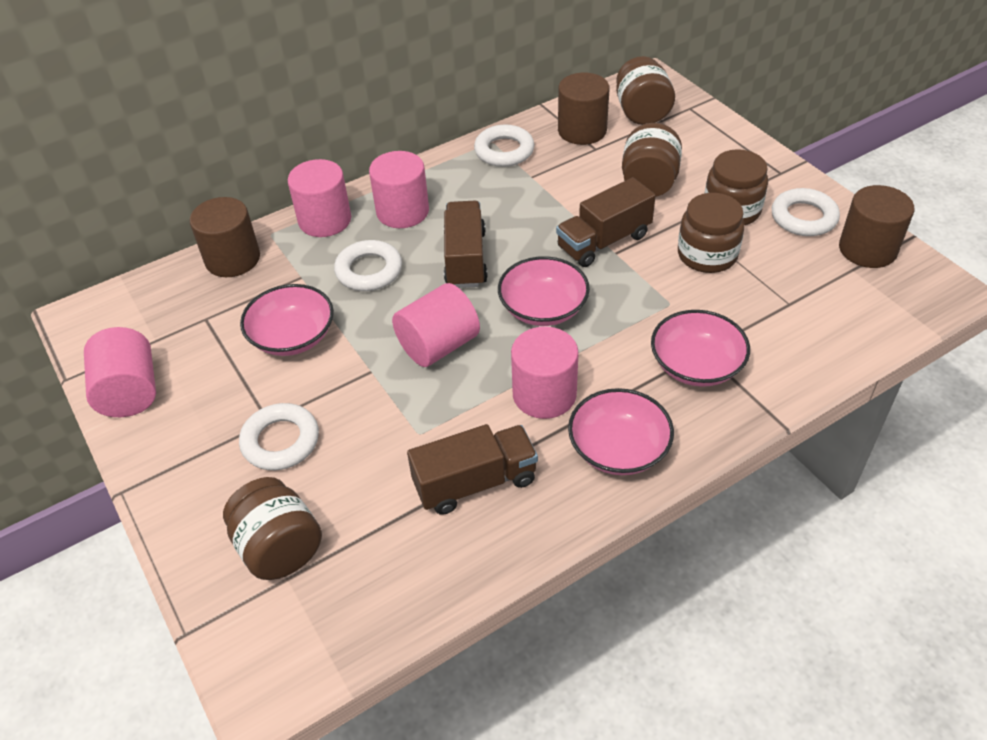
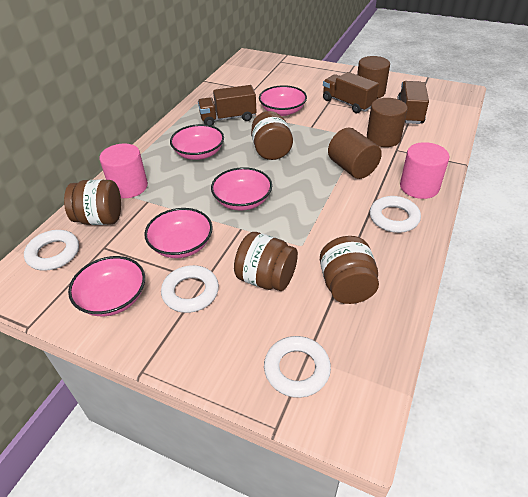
brown jar: 5 -> 4
pink bowl: 4 -> 5
pink cylinder: 5 -> 2

